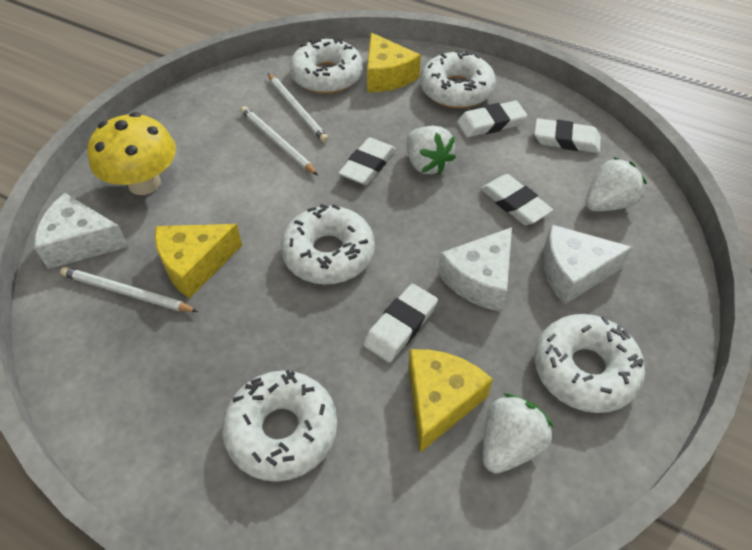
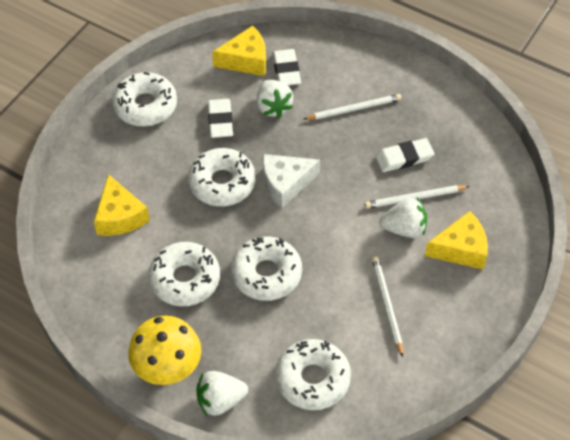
white cheese: 3 -> 1
white eraser: 5 -> 3

